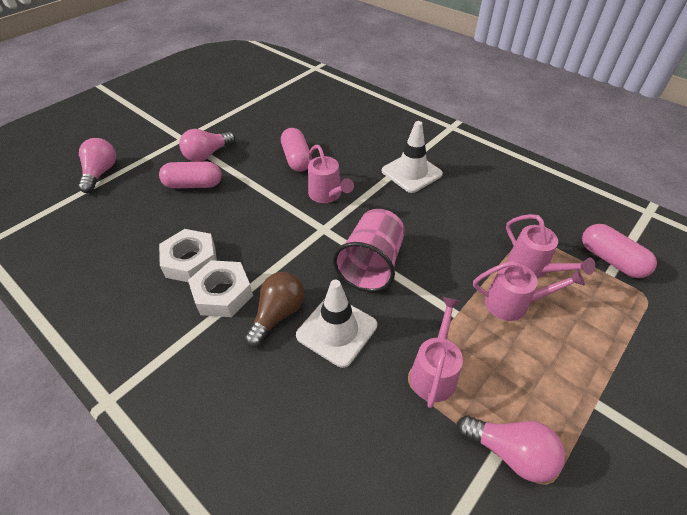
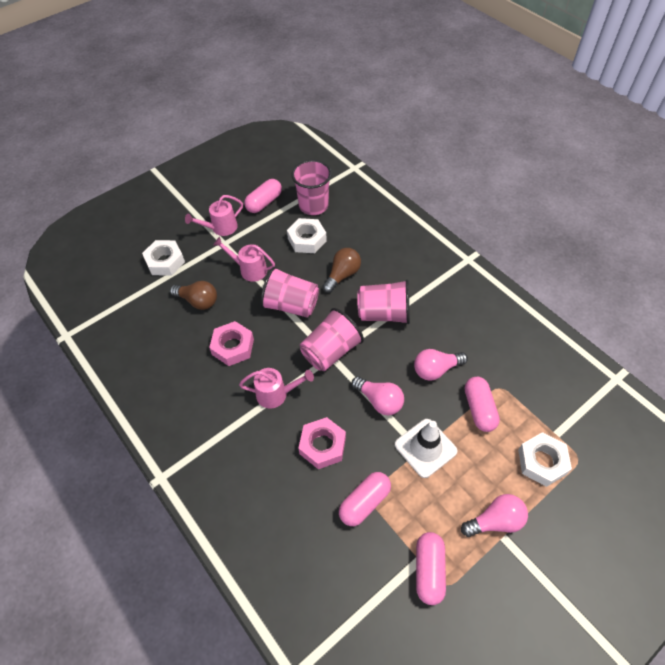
brown light bulb: 1 -> 2
pink capsule: 3 -> 4
pink cup: 1 -> 4
pink nut: 0 -> 2
pink watering can: 4 -> 3
white nut: 2 -> 3
white traffic cone: 2 -> 1

